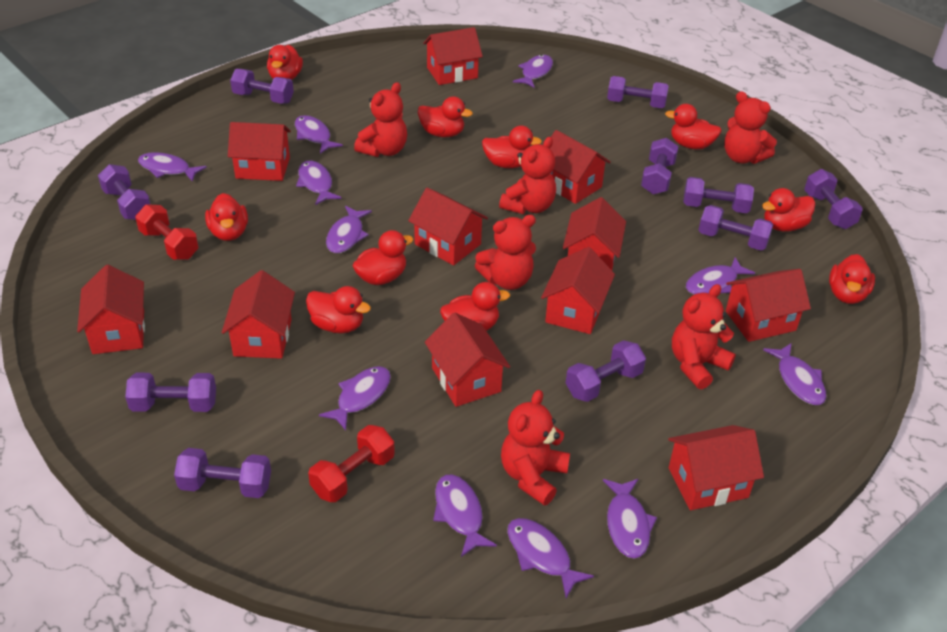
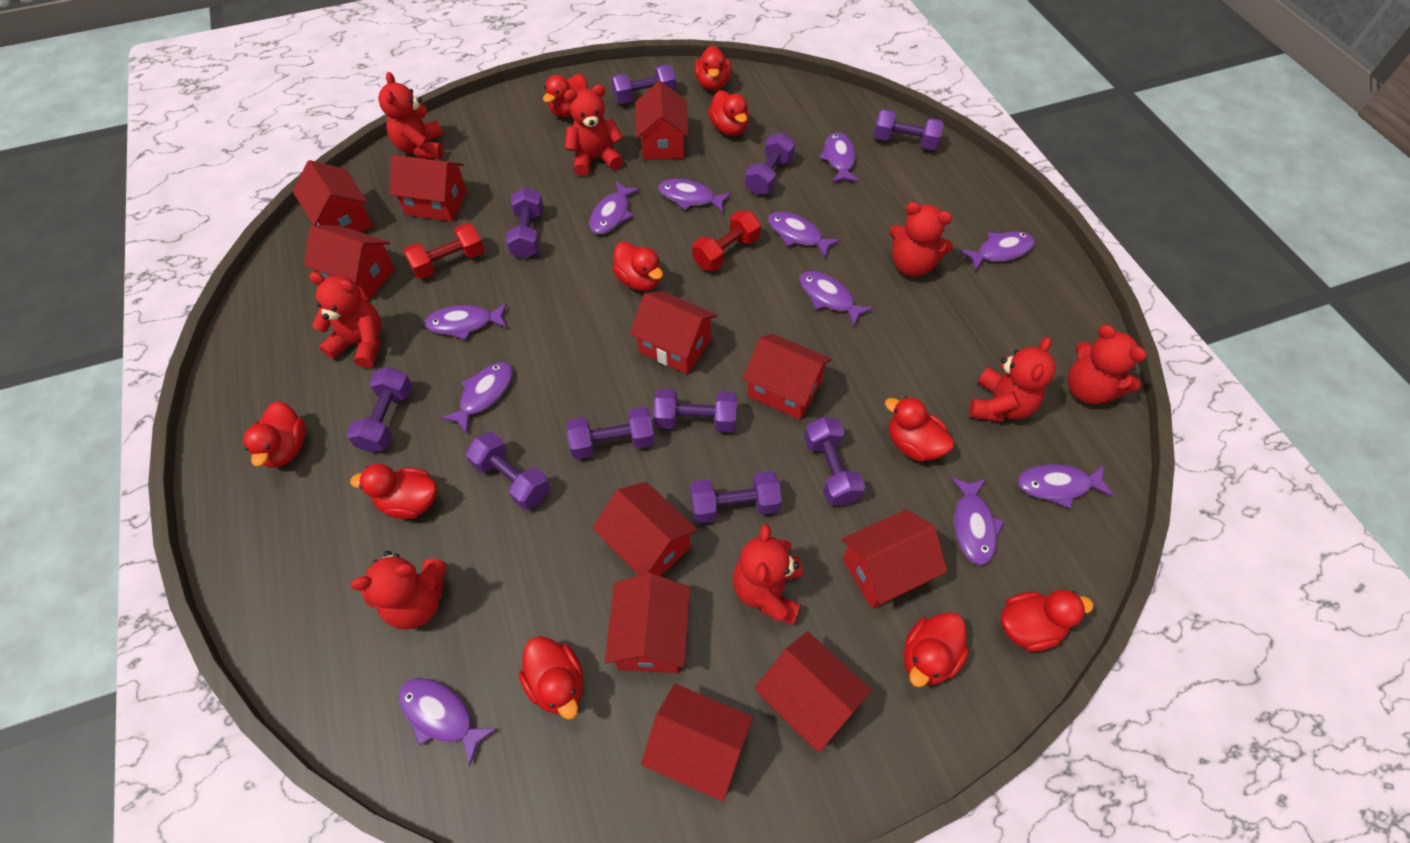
red teddy bear: 6 -> 8

